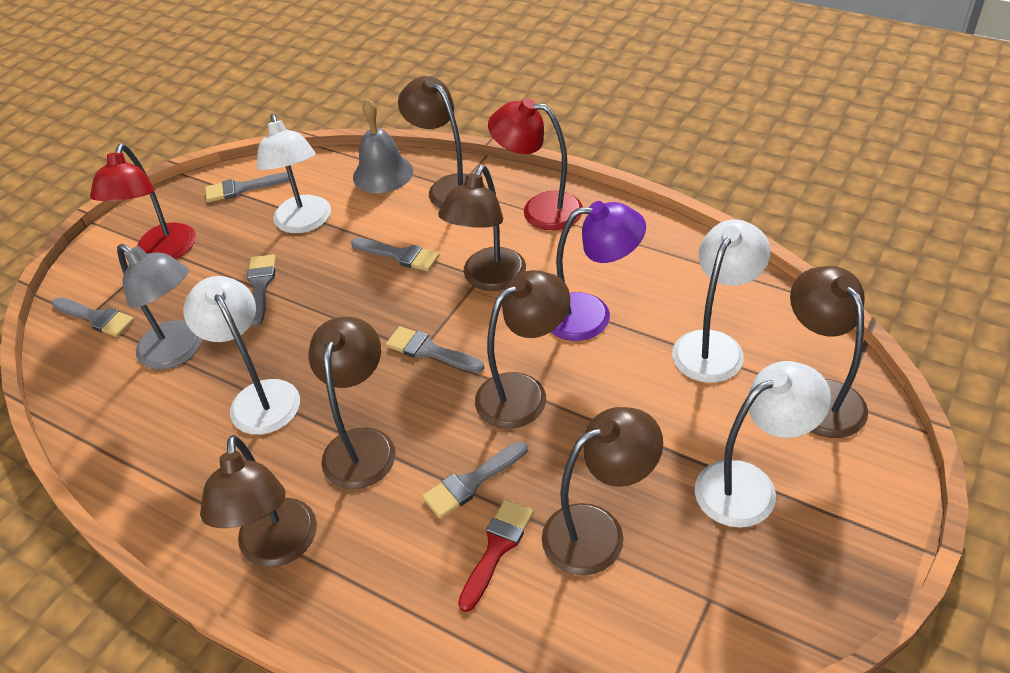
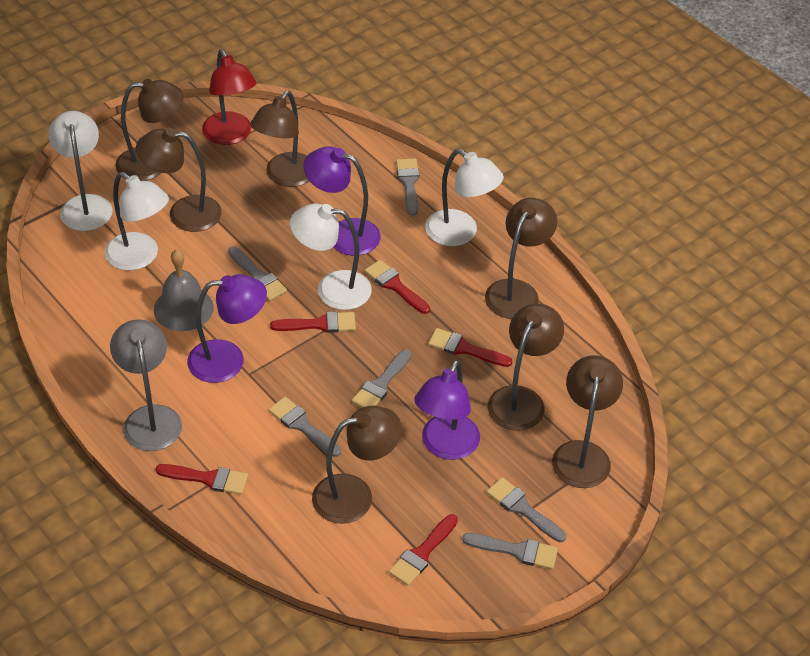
purple lamp: 1 -> 3
red brush: 1 -> 5
red lamp: 2 -> 1

